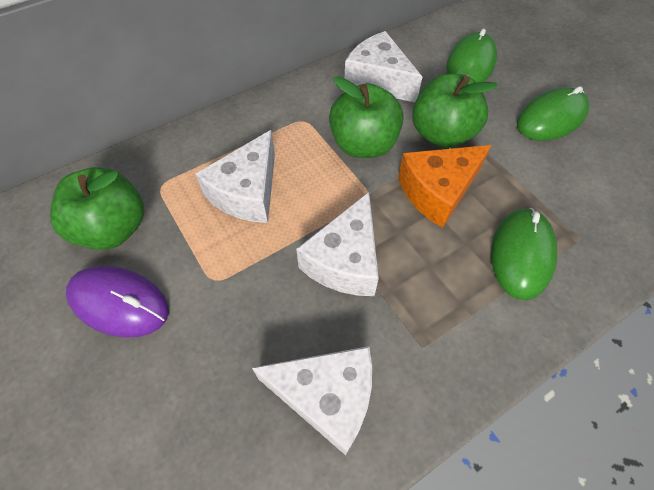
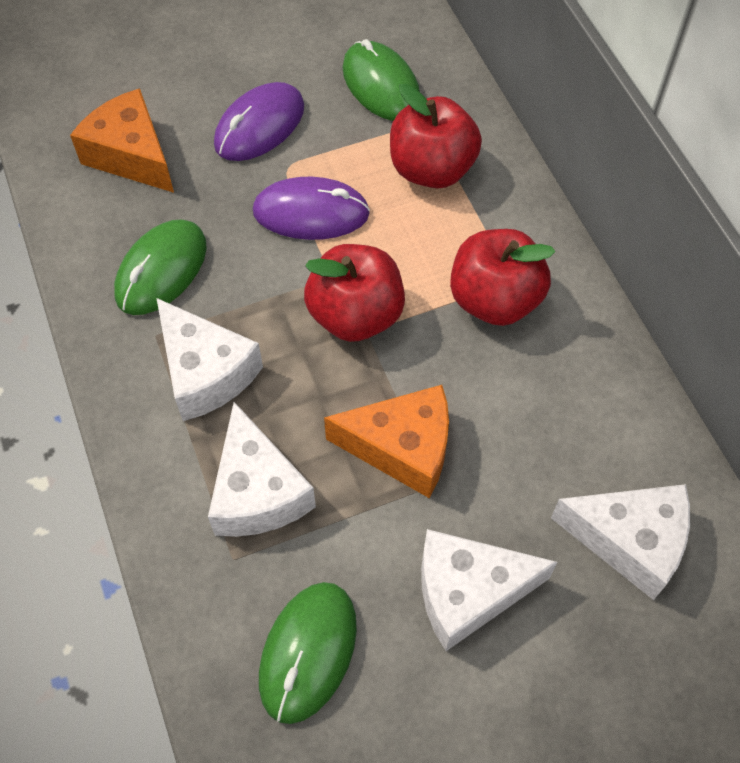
green apple: 3 -> 0
orange cheese: 1 -> 2
purple mouse: 1 -> 2
red apple: 0 -> 3

